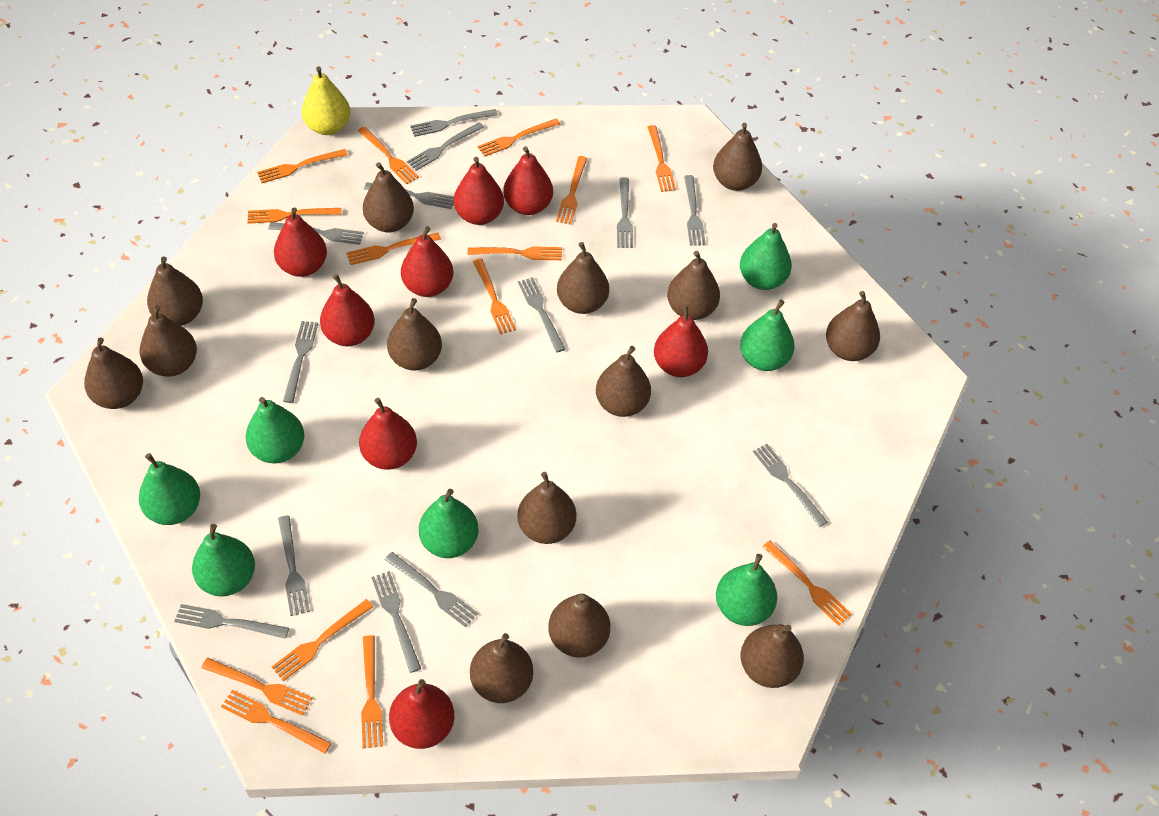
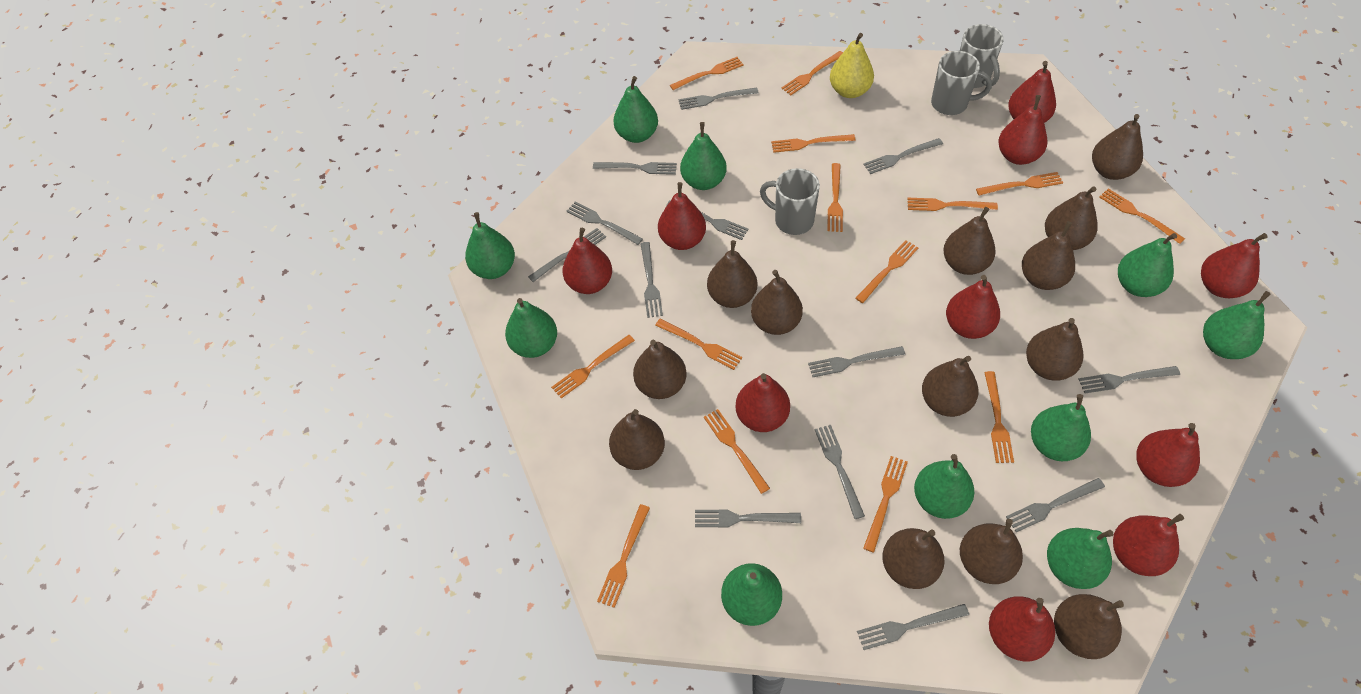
brown pear: 14 -> 13
green pear: 7 -> 10
grey mug: 0 -> 3
red pear: 8 -> 10

